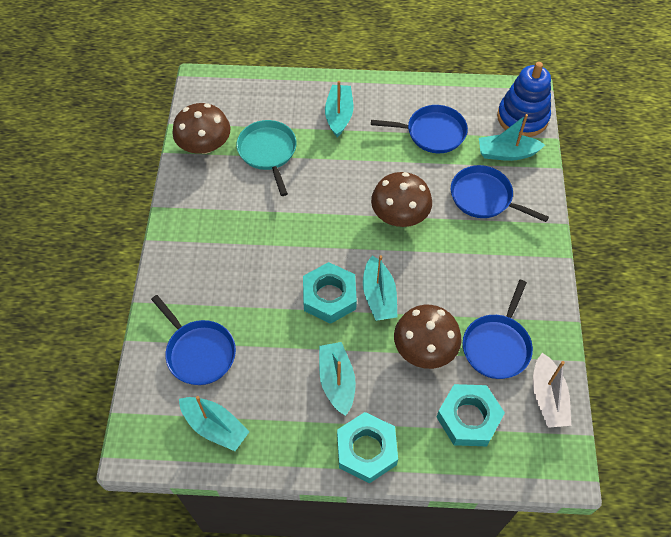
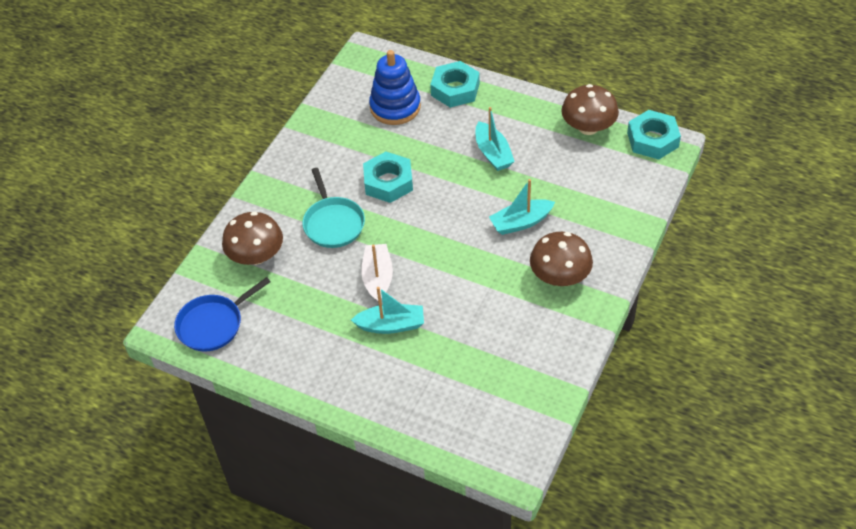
blue pan: 4 -> 1
turquoise boat: 5 -> 3

